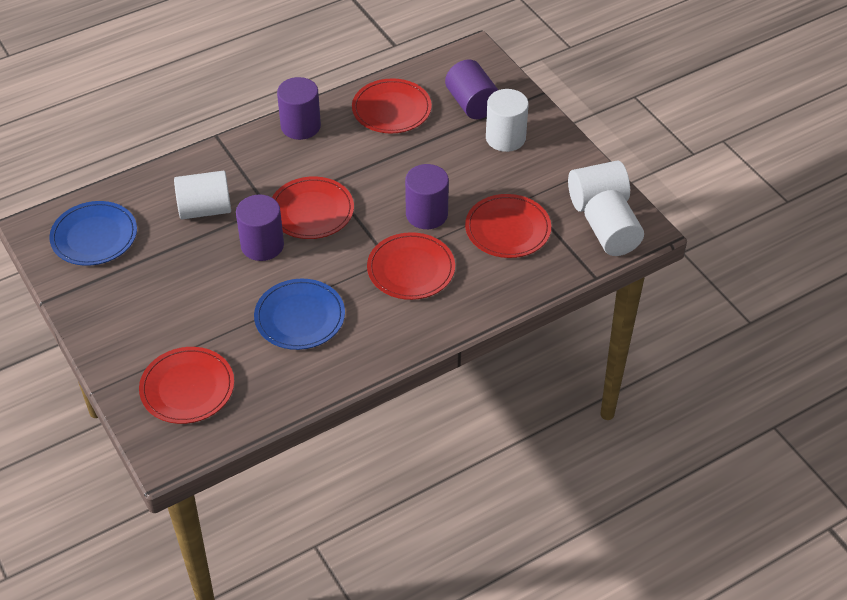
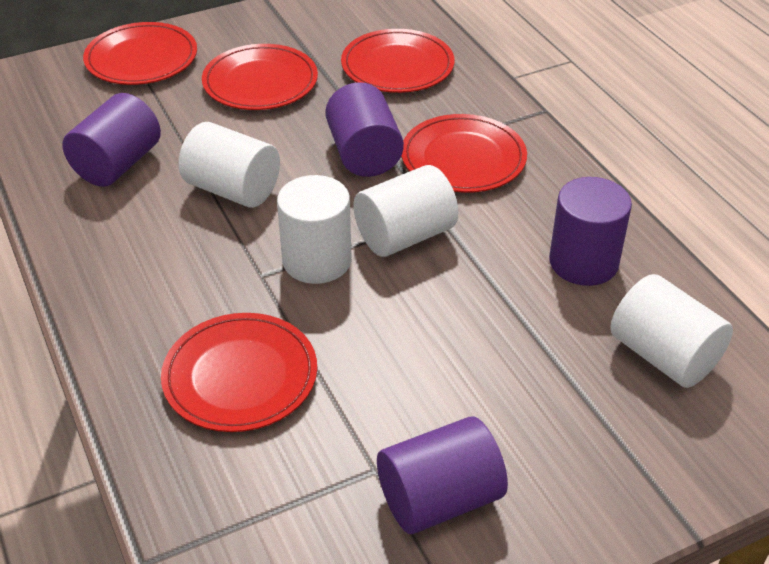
blue plate: 2 -> 0

